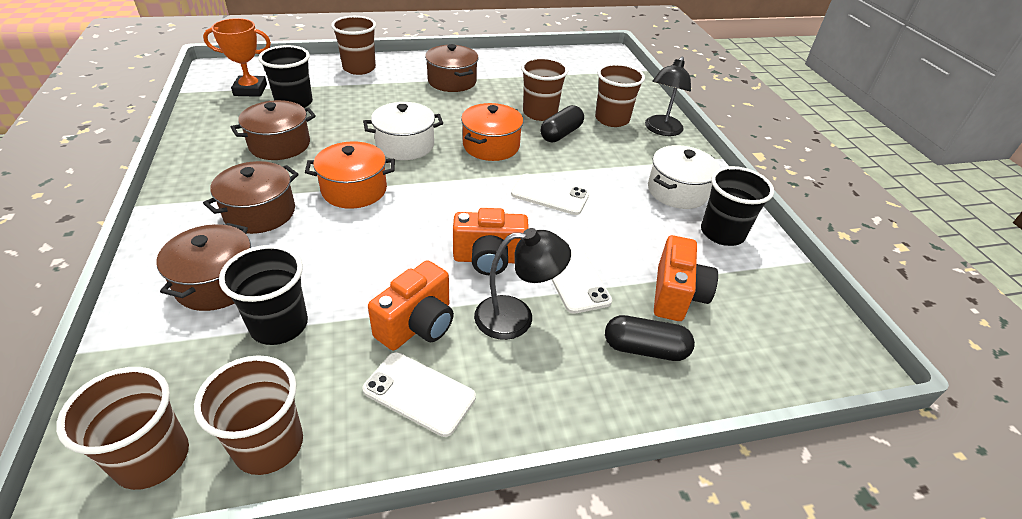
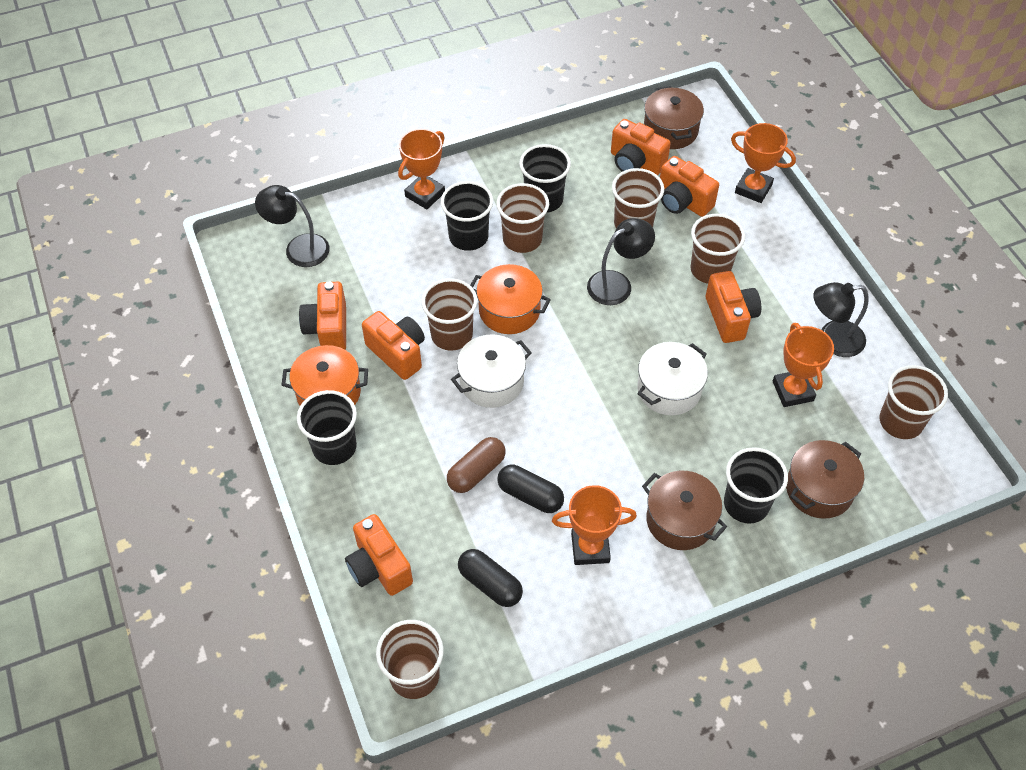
black cup: 3 -> 4
black lamp: 2 -> 3
brown capsule: 0 -> 1
brown cup: 5 -> 6
brown pot: 4 -> 3
orange camera: 3 -> 6
orange trophy: 1 -> 4
white phone: 3 -> 0

